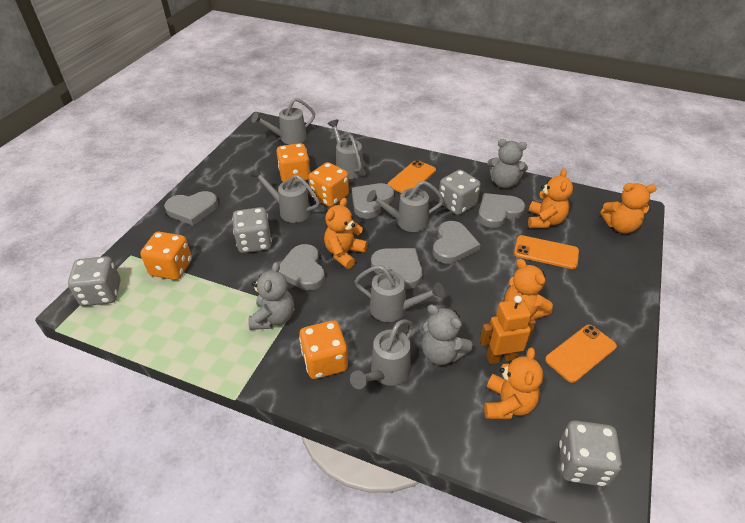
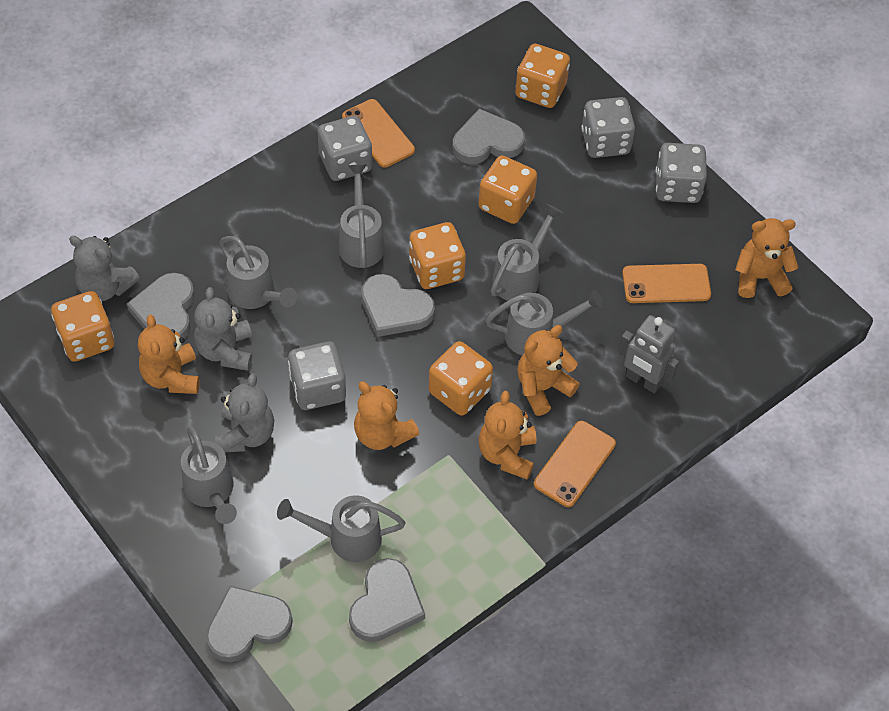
grey heart: 6 -> 5
grey robot: 0 -> 1
orange dice: 4 -> 5
orange robot: 1 -> 0

